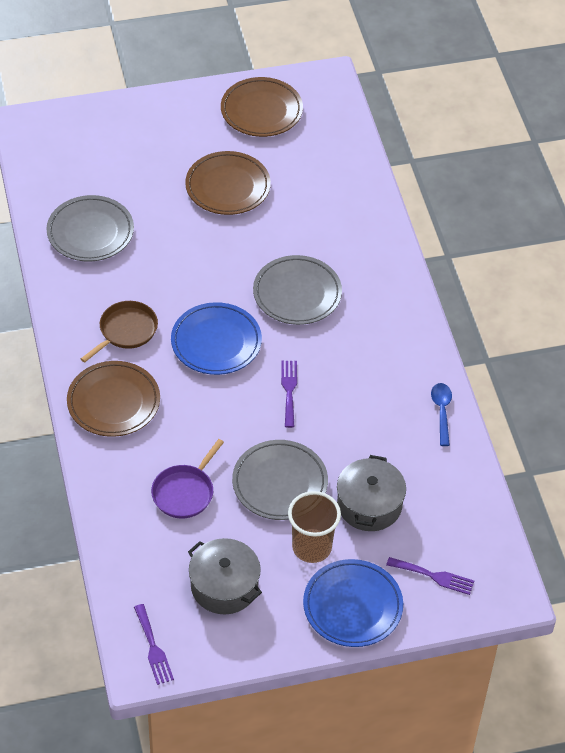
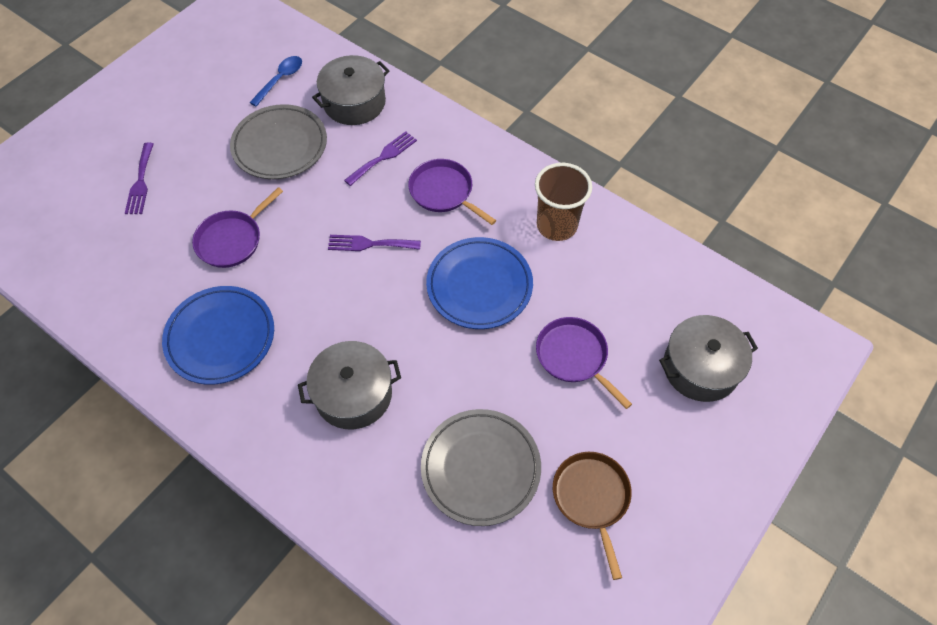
brown plate: 3 -> 0
grey plate: 3 -> 2
grey pot: 2 -> 3
purple pan: 1 -> 3

